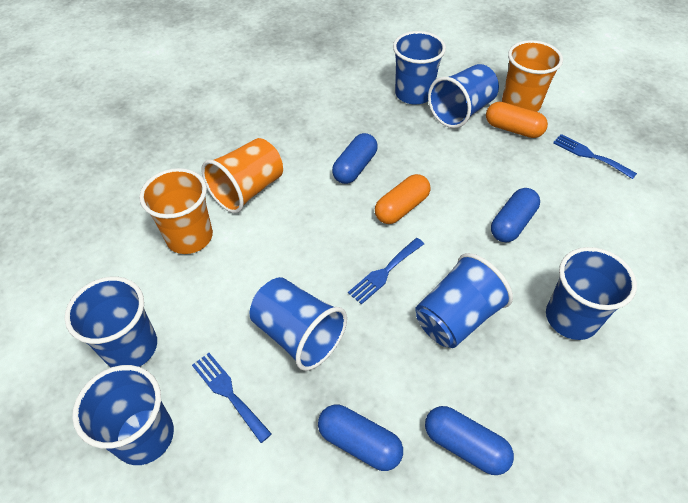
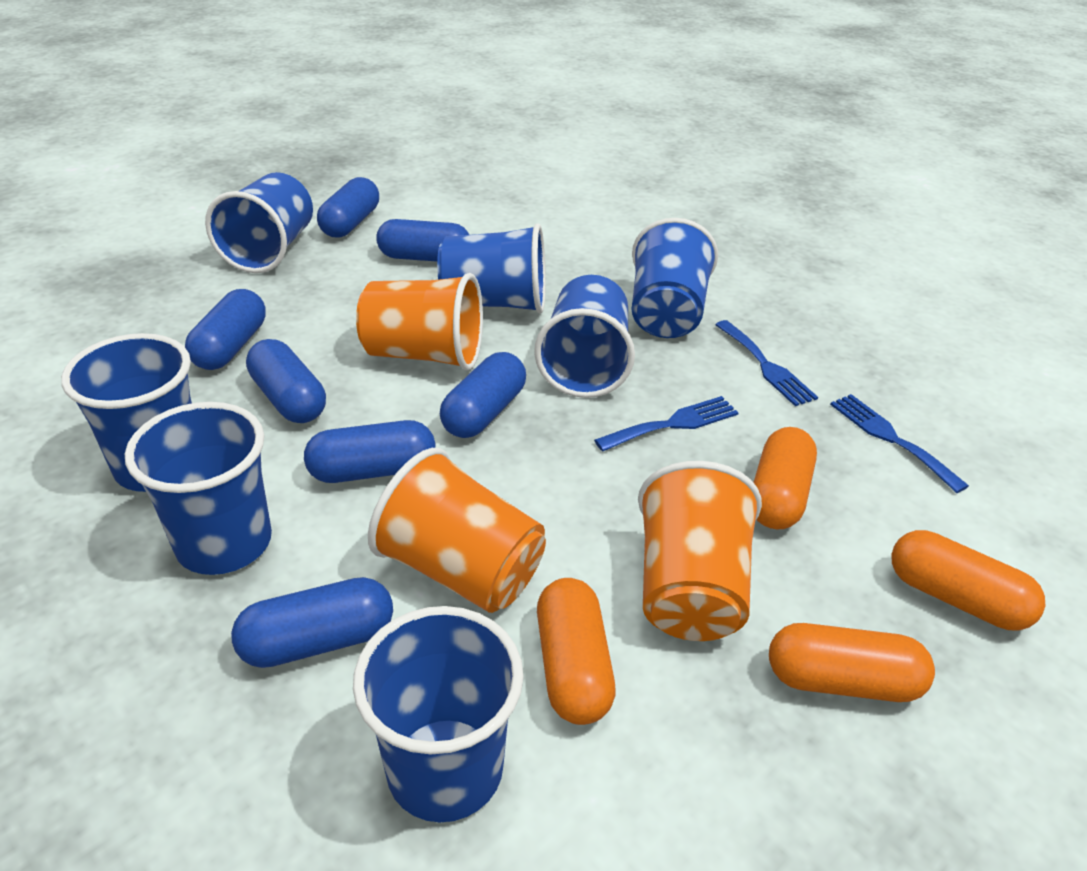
blue capsule: 4 -> 7
orange capsule: 2 -> 4

